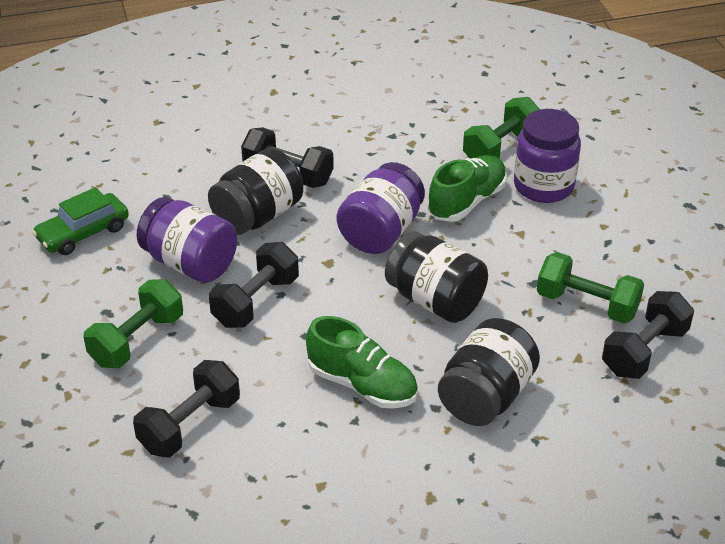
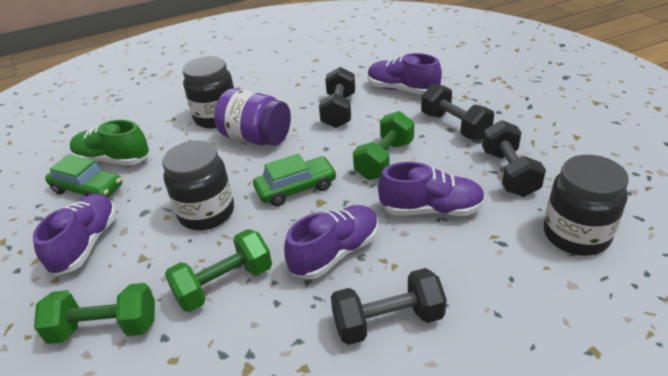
green car: 1 -> 2
green shoe: 2 -> 1
purple jar: 3 -> 1
purple shoe: 0 -> 4

